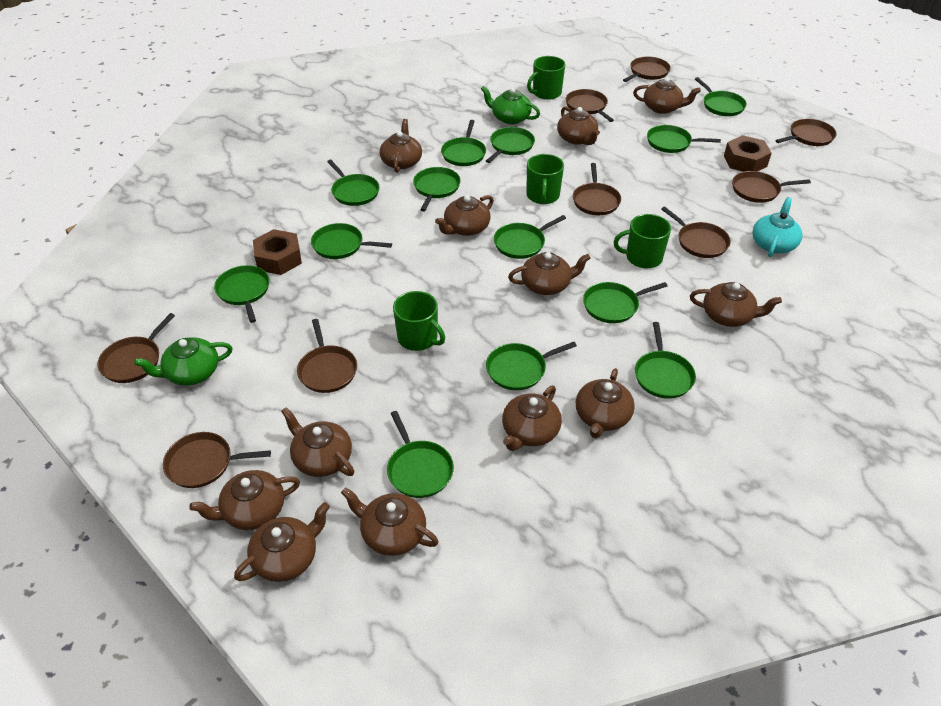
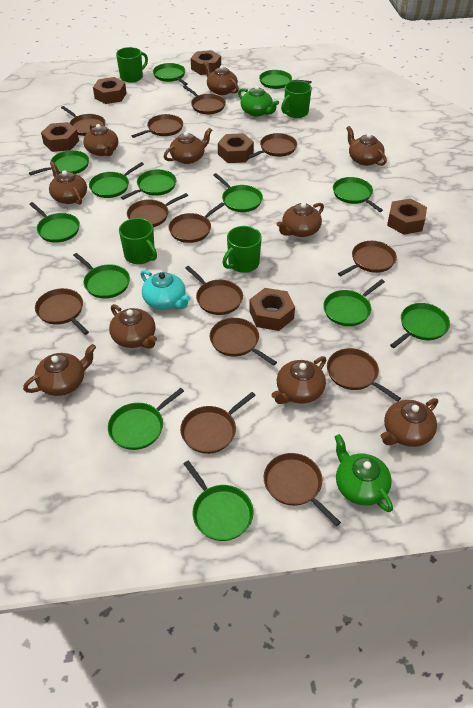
brown nut: 2 -> 6
brown pan: 9 -> 13
brown teapot: 12 -> 10

